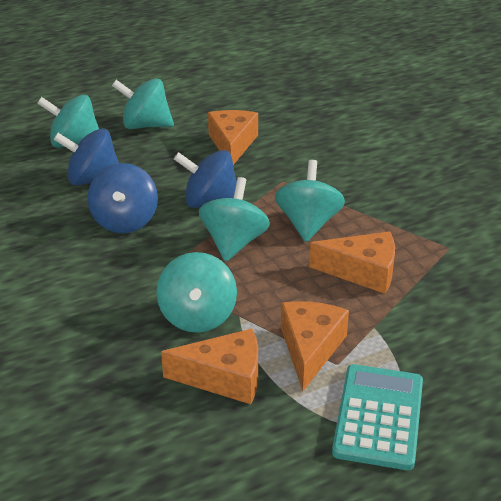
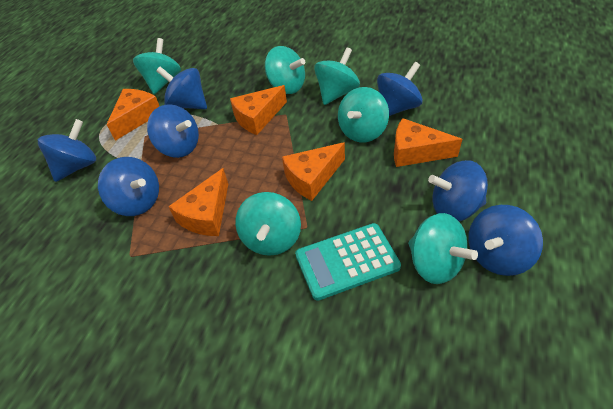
blue spinning top: 3 -> 7
orange cheese: 4 -> 5
turquoise spinning top: 5 -> 6

